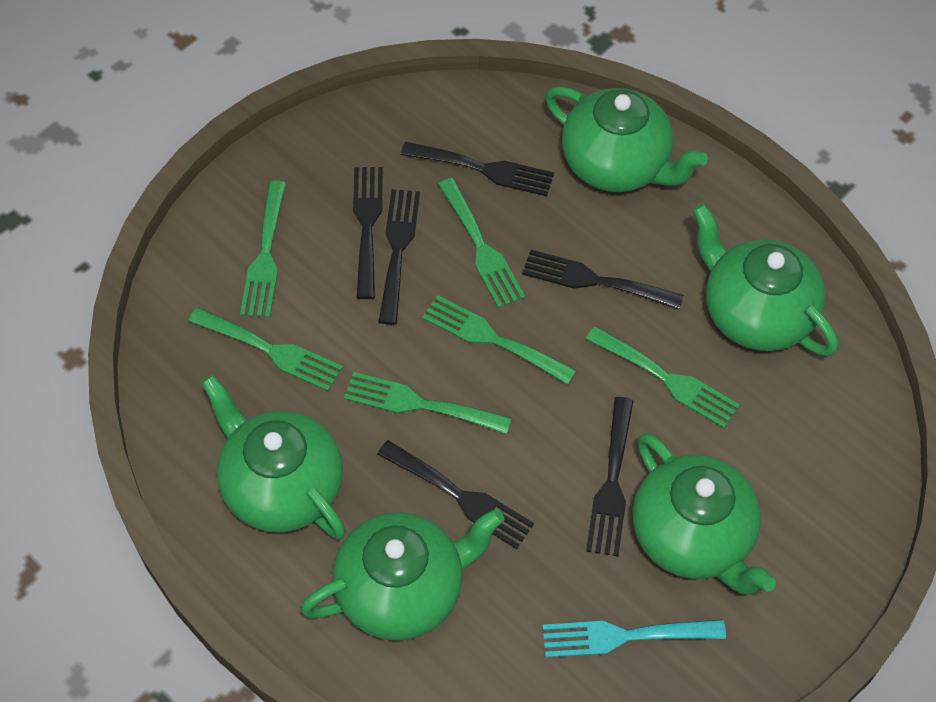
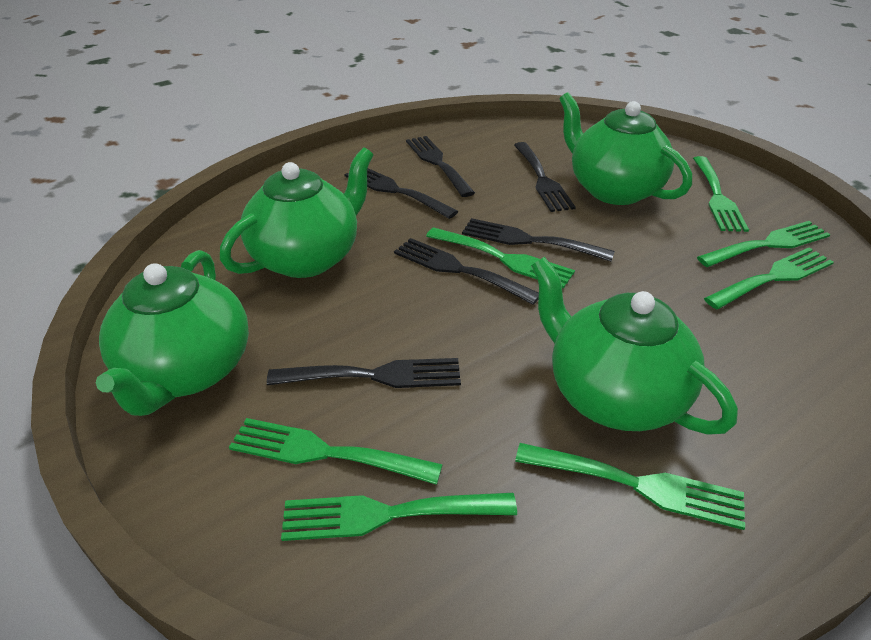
green fork: 6 -> 7
green teapot: 5 -> 4
turquoise fork: 1 -> 0

